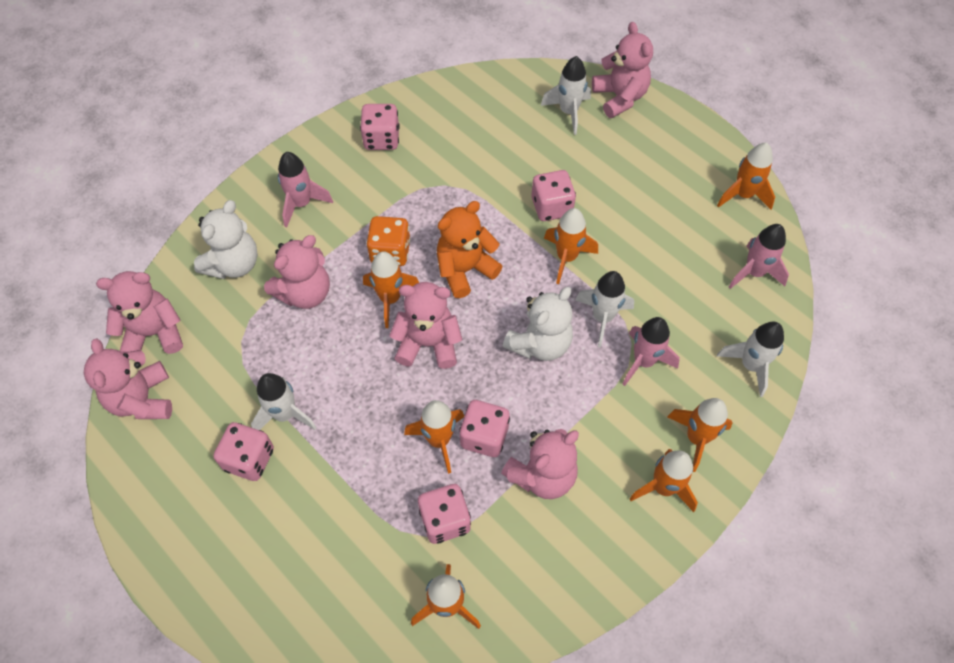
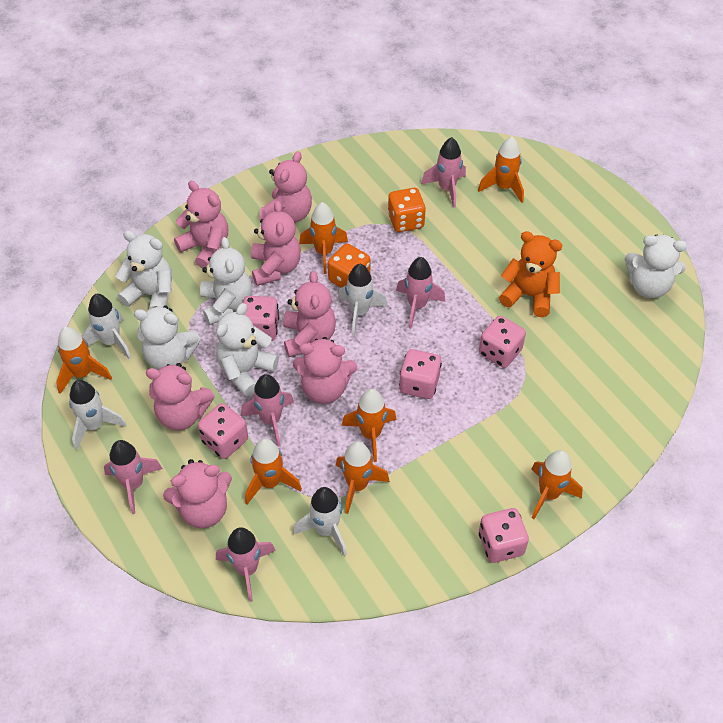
orange dice: 1 -> 2
pink rocket: 3 -> 5
pink teddy bear: 6 -> 7
white teddy bear: 2 -> 5

